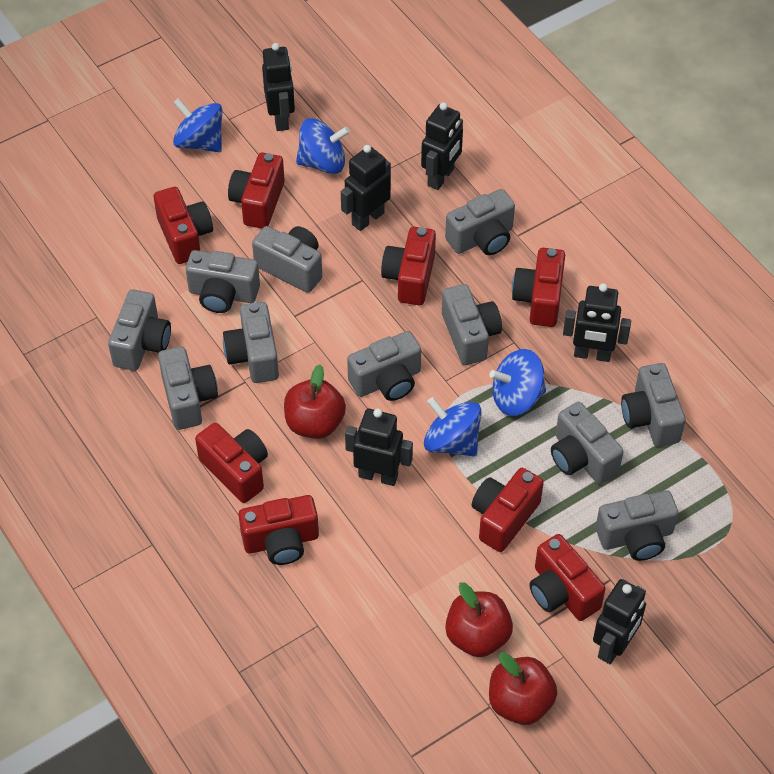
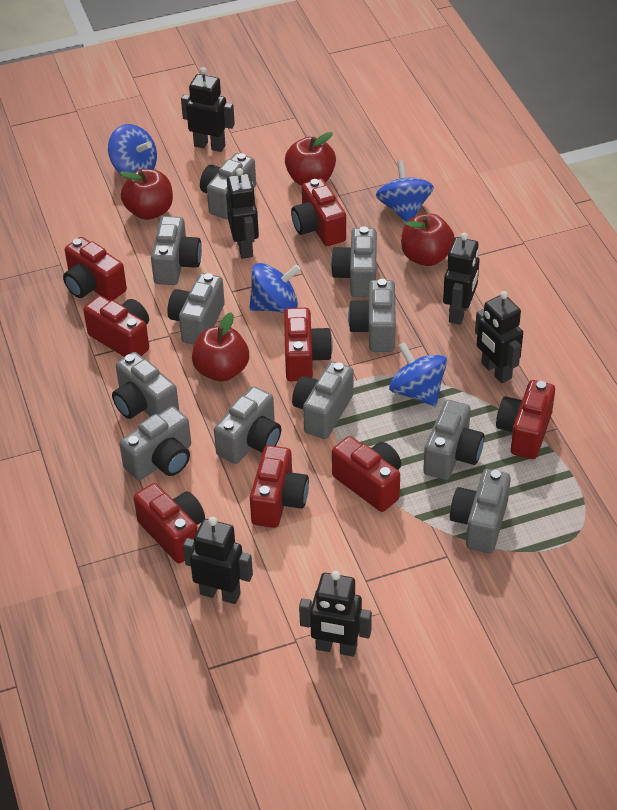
red apple: 3 -> 4

